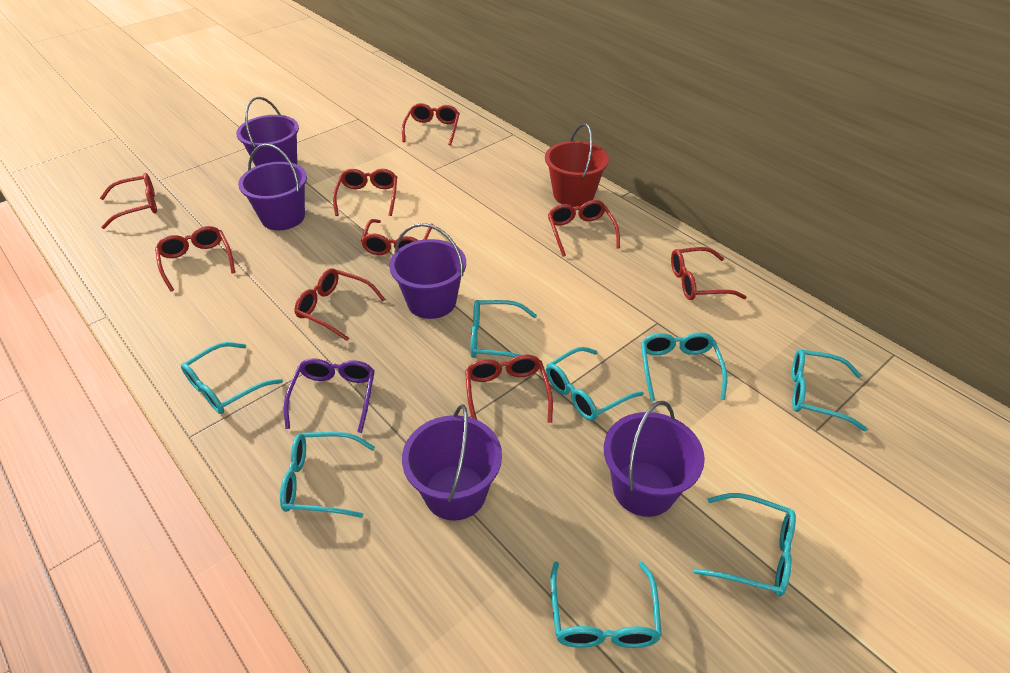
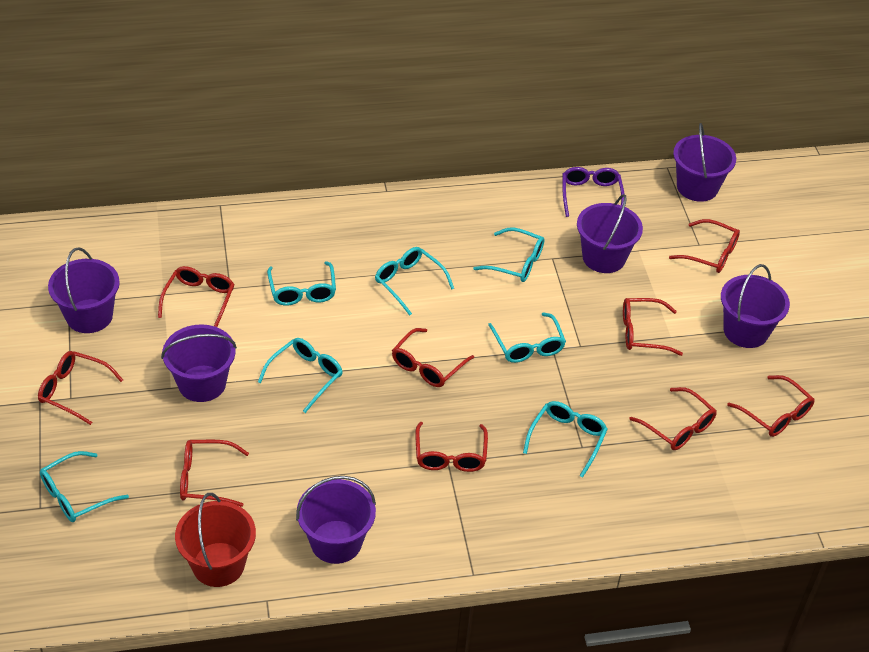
purple bucket: 5 -> 6
turquoise glasses: 8 -> 7

